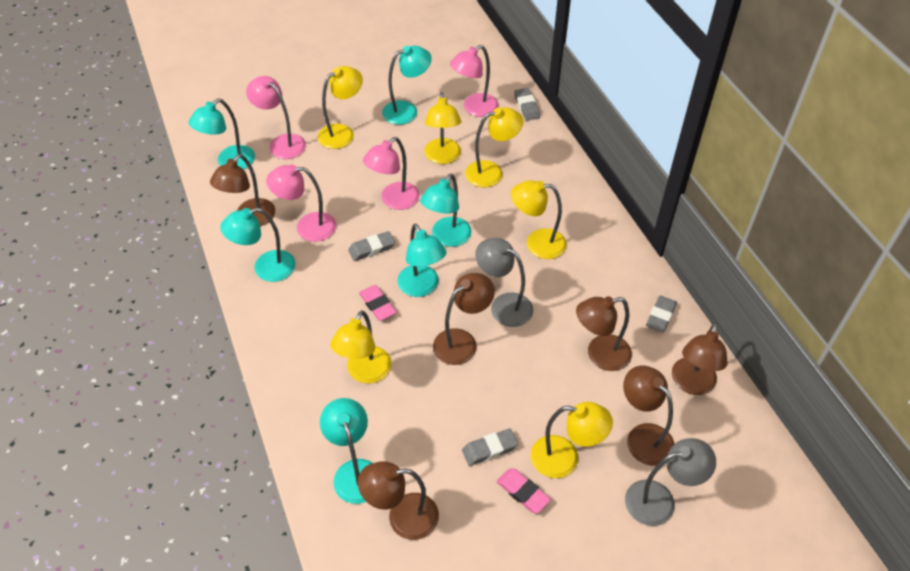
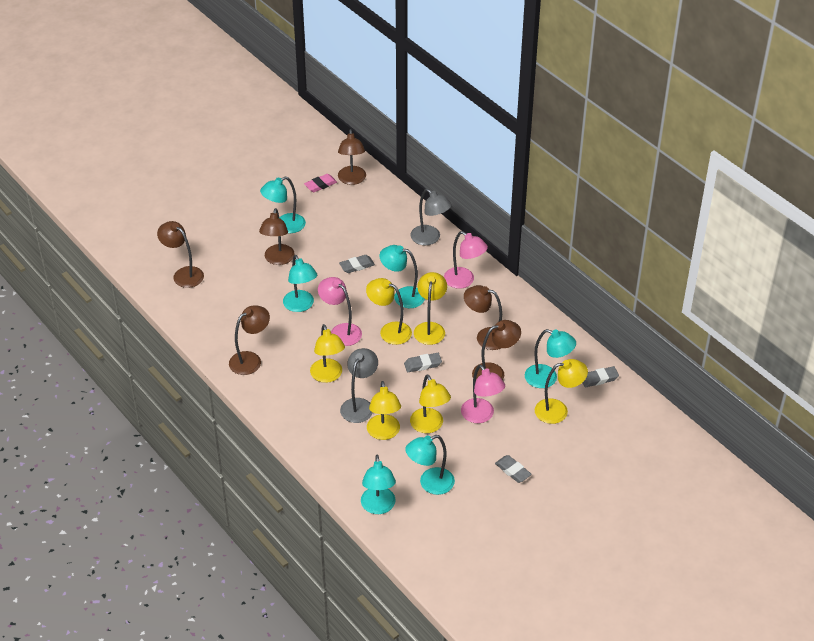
pink eraser: 2 -> 1
pink lamp: 4 -> 3

